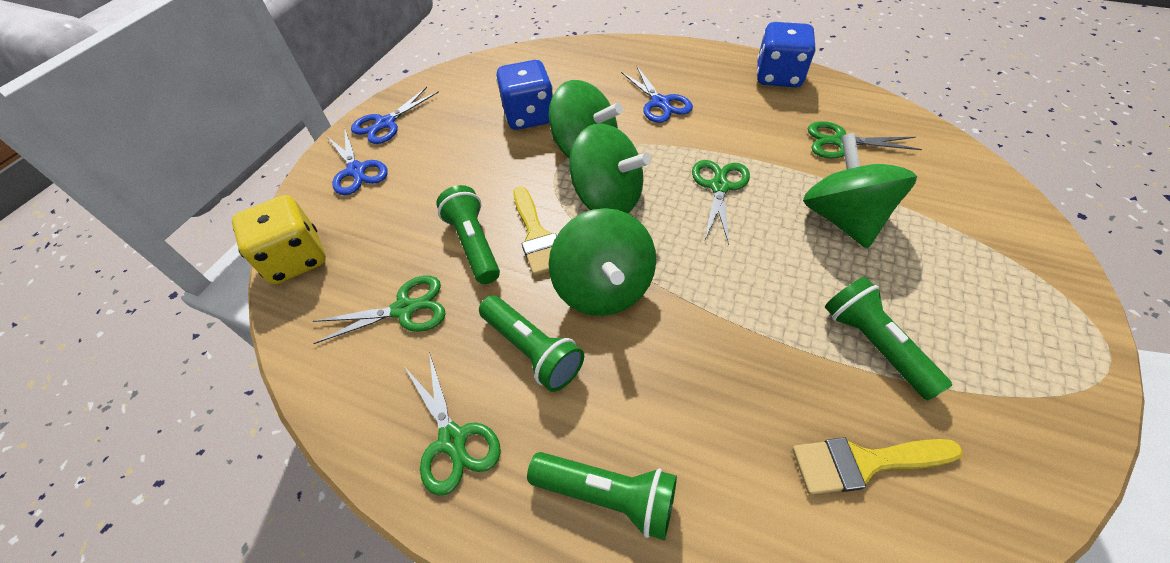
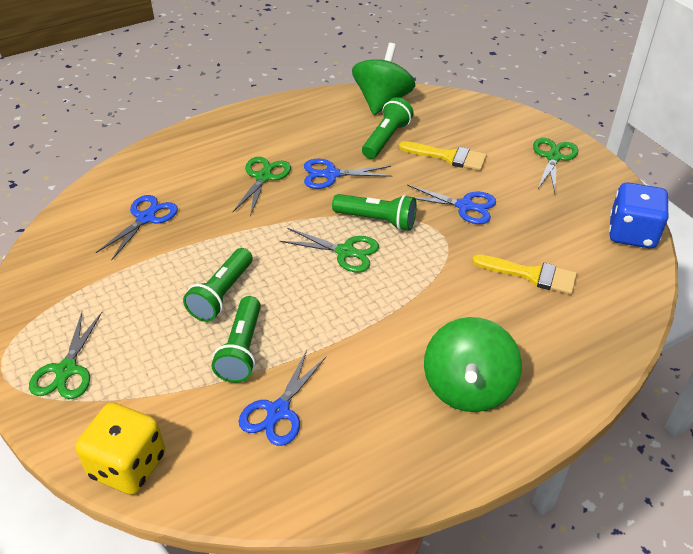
blue dice: 2 -> 1
blue scissors: 3 -> 4
green spinning top: 4 -> 2

